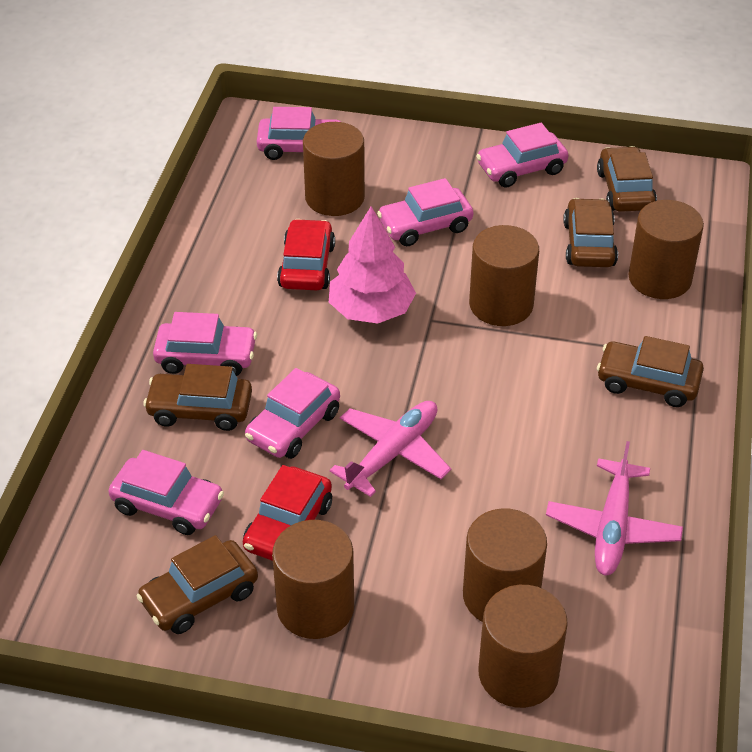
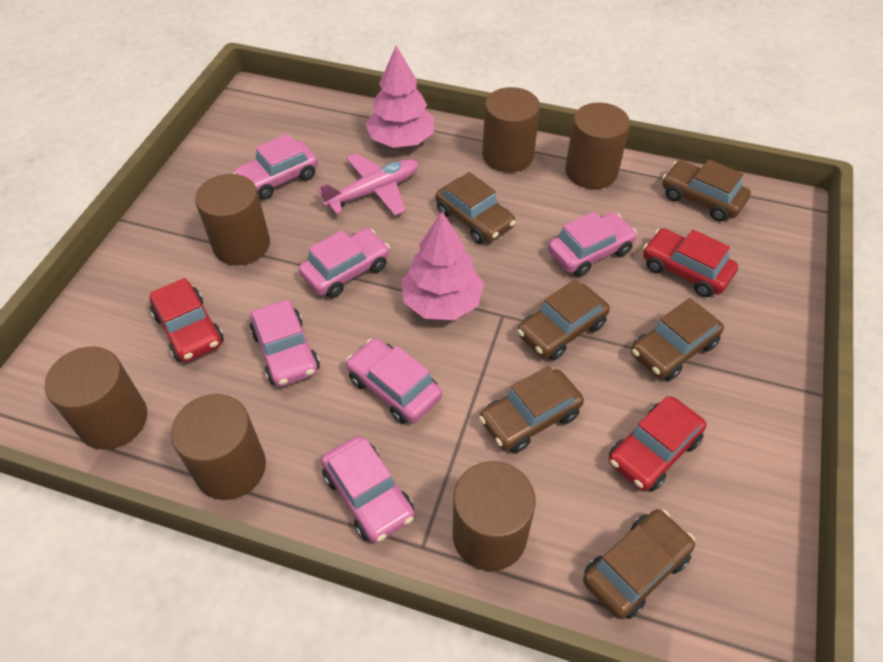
brown car: 5 -> 6
pink plane: 2 -> 1
pink tree: 1 -> 2
red car: 2 -> 3

